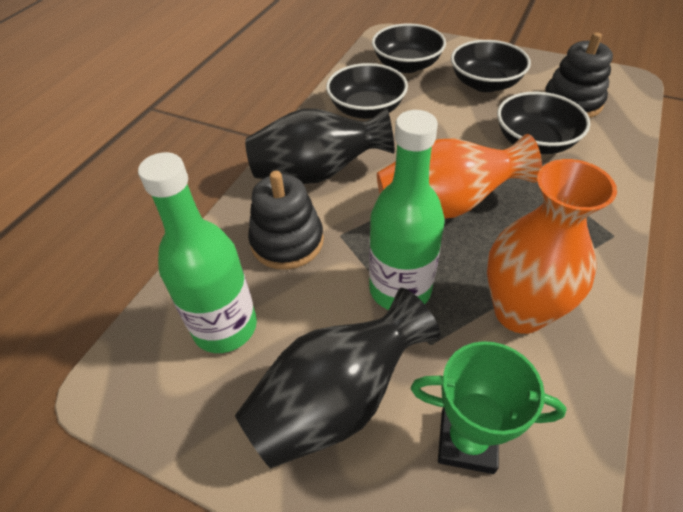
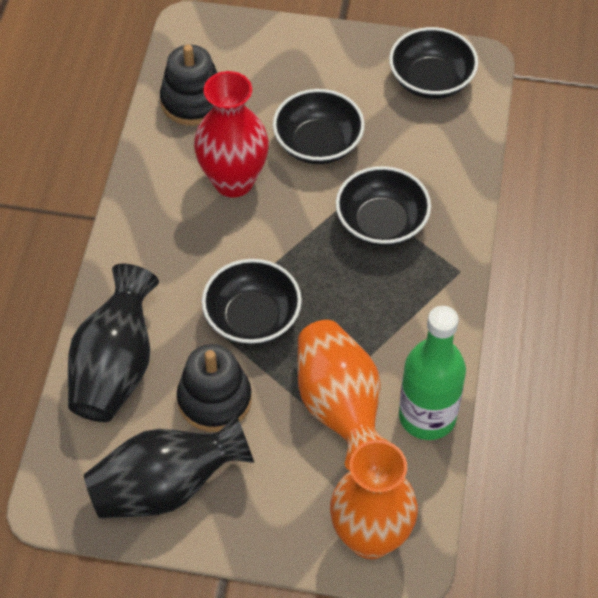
green bottle: 2 -> 1
green trophy: 1 -> 0
red vase: 0 -> 1

